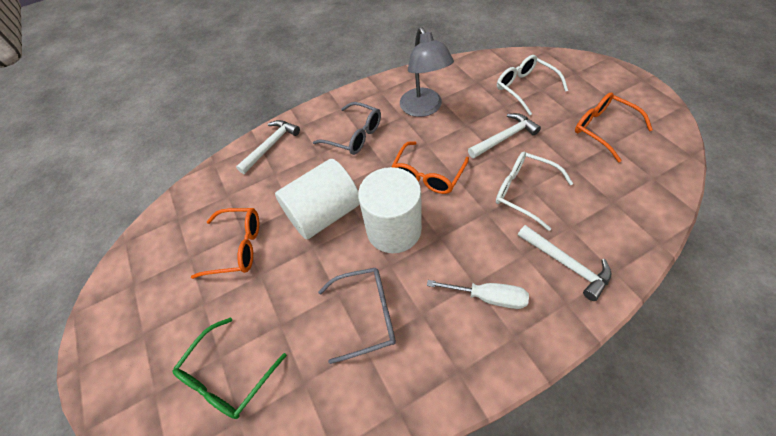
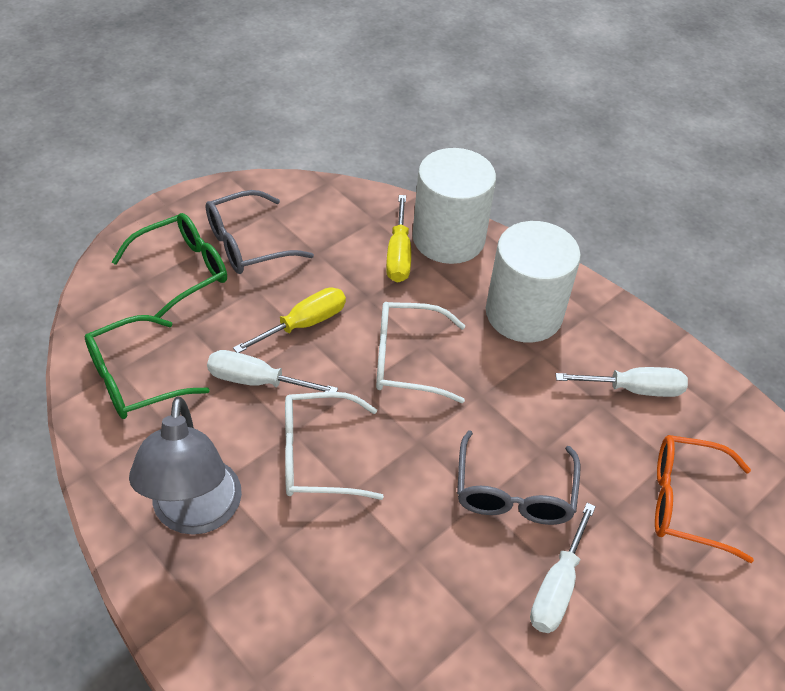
green glasses: 1 -> 2
orange glasses: 3 -> 1
white hammer: 3 -> 0
white screwdriver: 1 -> 3
yellow screwdriver: 0 -> 2

